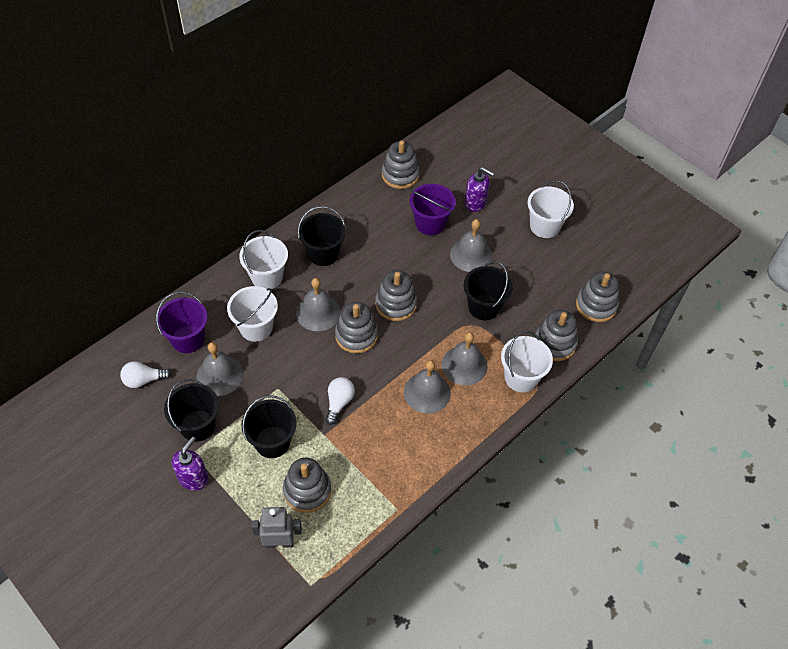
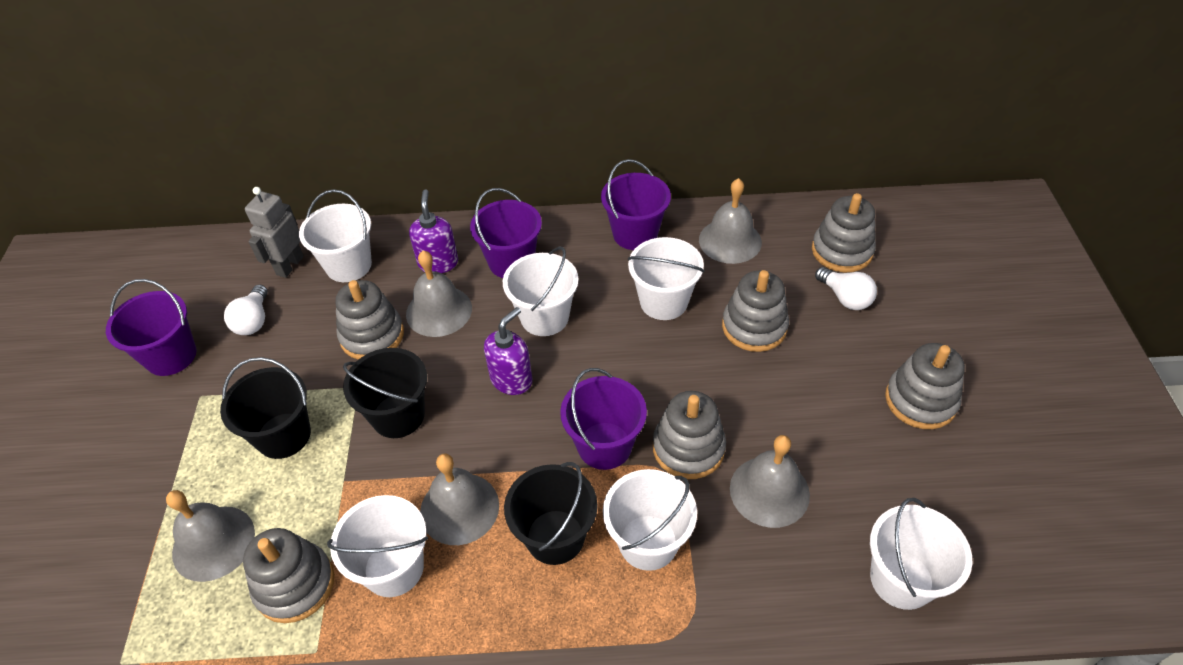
black bucket: 4 -> 3
purple bucket: 2 -> 4
white bucket: 4 -> 6

